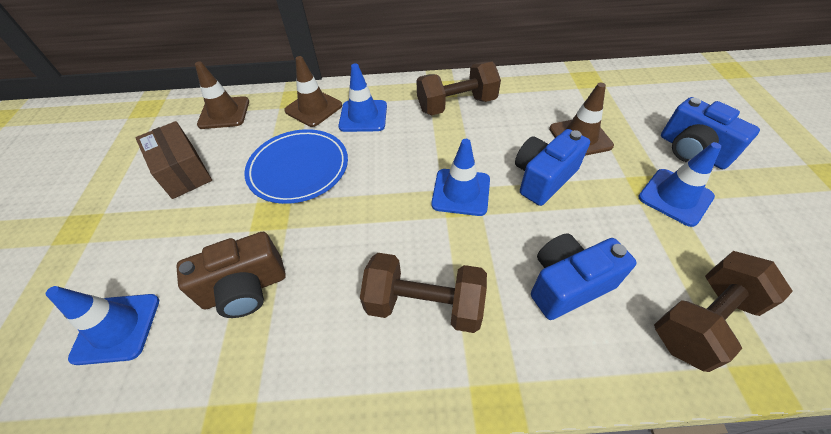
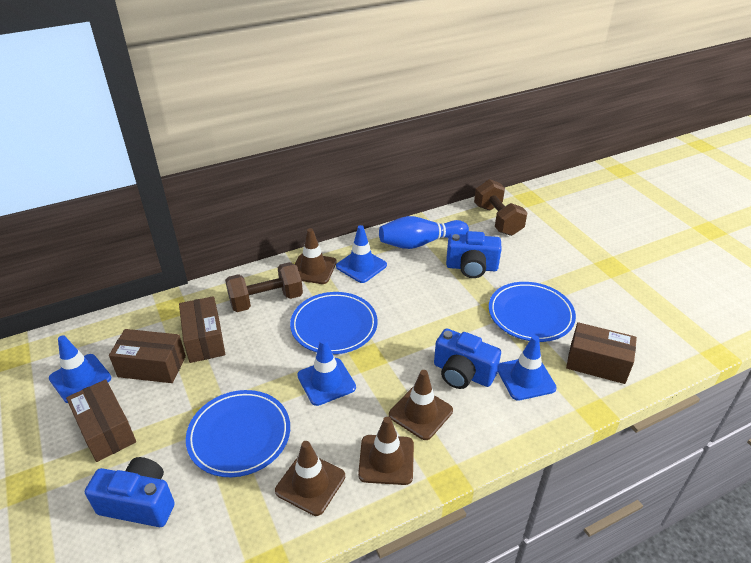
blue bowling pin: 0 -> 1
blue plate: 1 -> 3
brown box: 1 -> 4
brown camera: 1 -> 0
brown dumbbell: 3 -> 2
brown traffic cone: 3 -> 4

